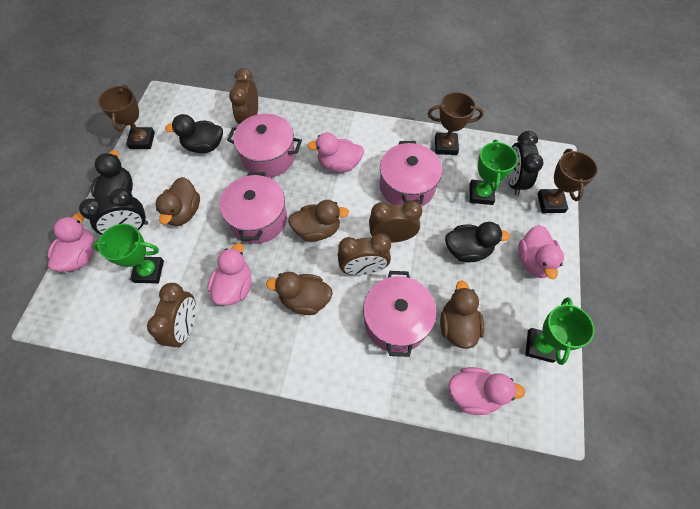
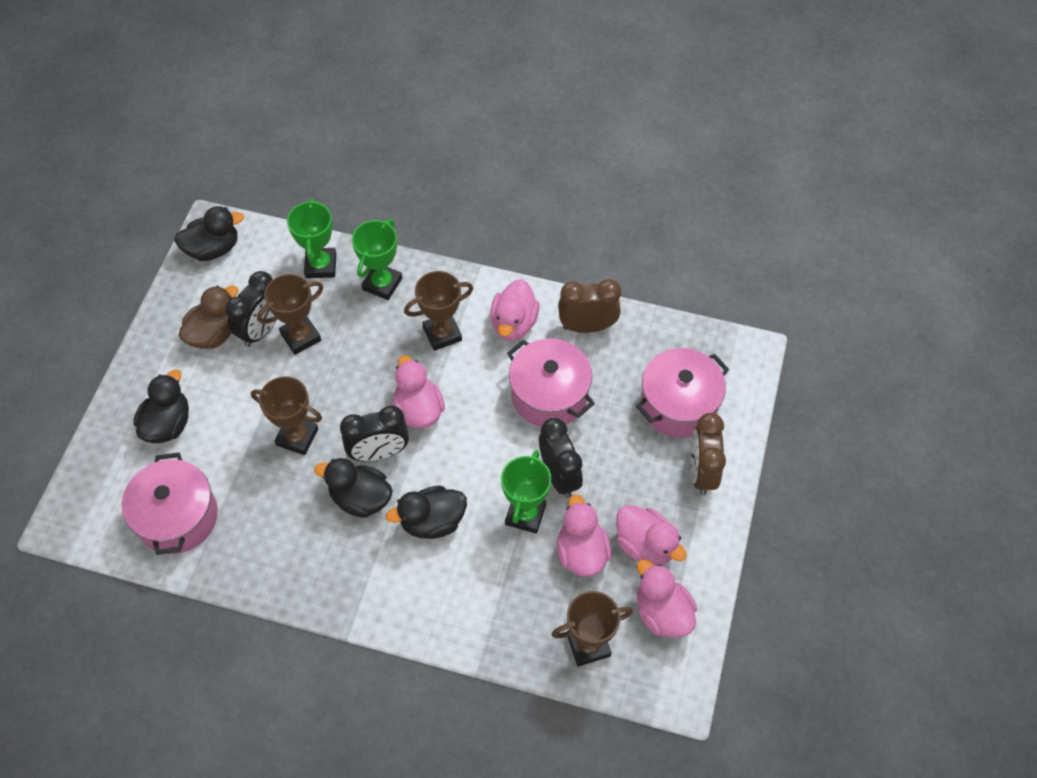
black clock: 2 -> 3
black duck: 3 -> 4
brown clock: 4 -> 2
brown duck: 4 -> 1
brown trophy: 3 -> 4
pink pot: 4 -> 3

